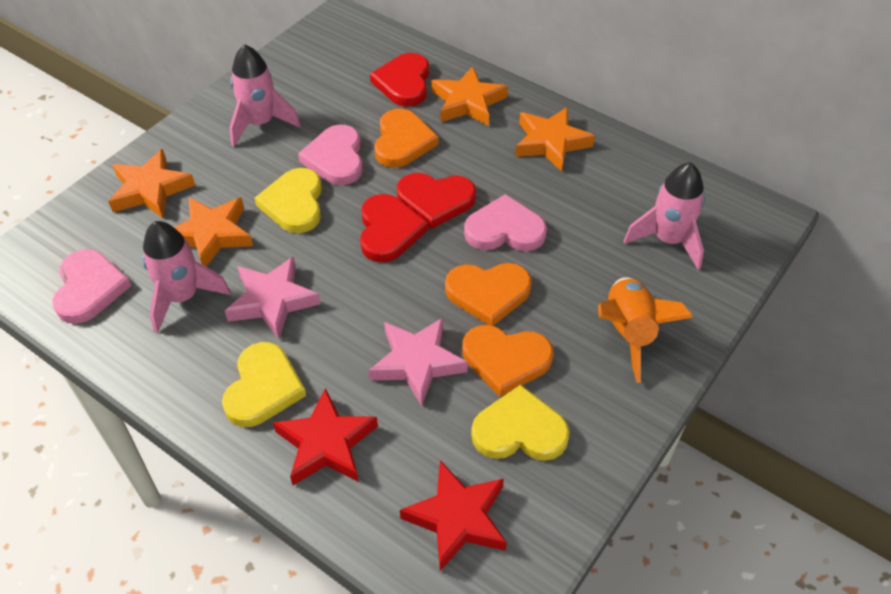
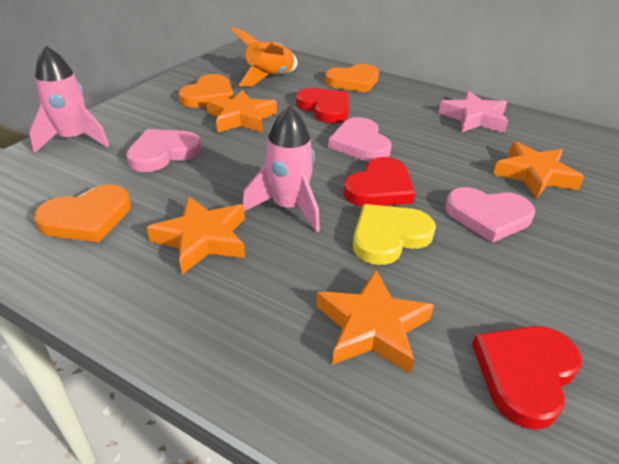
pink rocket: 3 -> 2
pink star: 2 -> 1
red star: 2 -> 0
yellow heart: 3 -> 1

